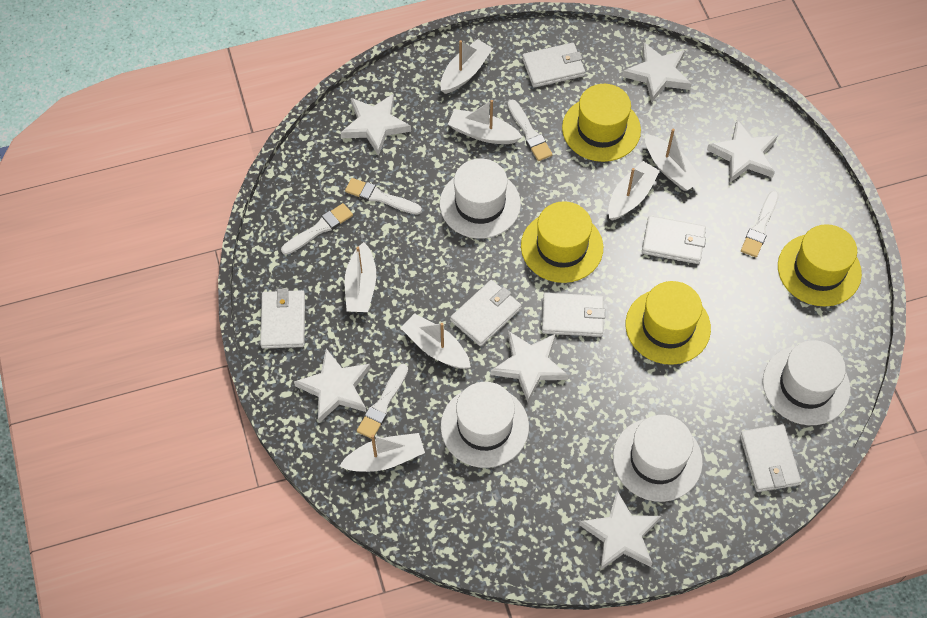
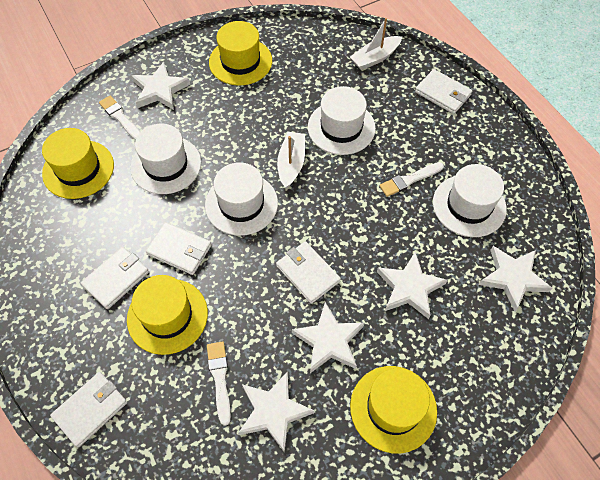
white boat: 7 -> 2
white brush: 5 -> 3
white star: 6 -> 5
white wallet: 6 -> 5

